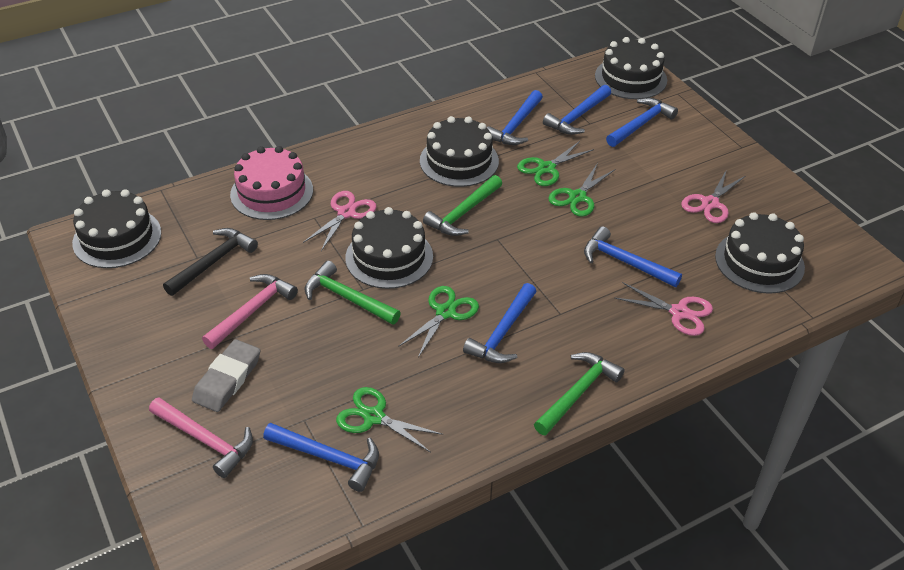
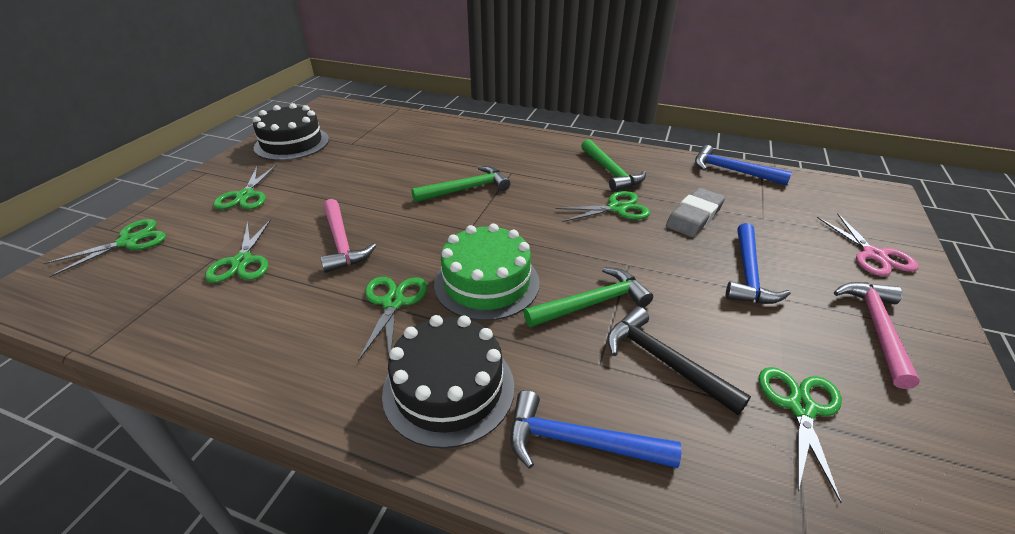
black cake: 5 -> 2
blue hammer: 6 -> 3
green cake: 0 -> 1
green scissors: 4 -> 6
pink cake: 1 -> 0
pink scissors: 3 -> 1

